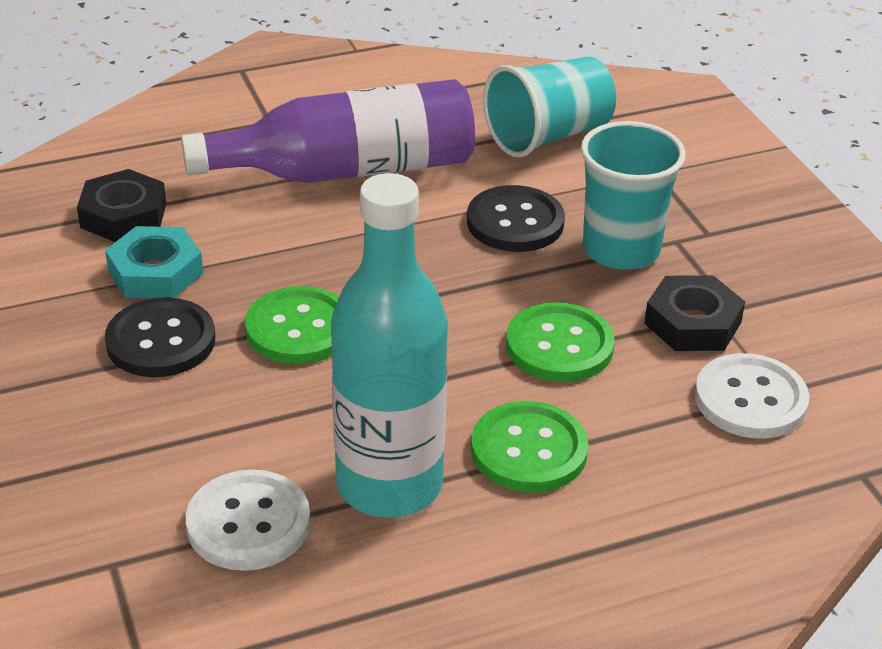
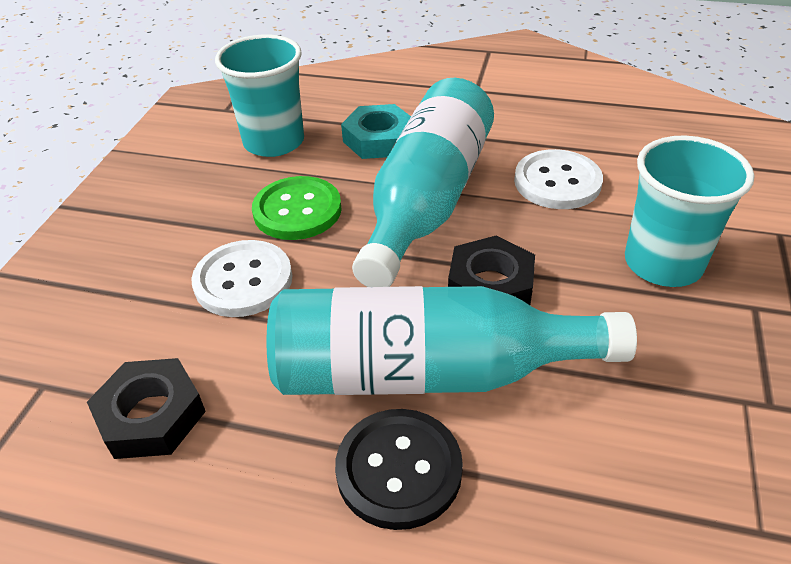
black button: 2 -> 1
green button: 3 -> 1
purple bottle: 1 -> 0
turquoise bottle: 1 -> 2

